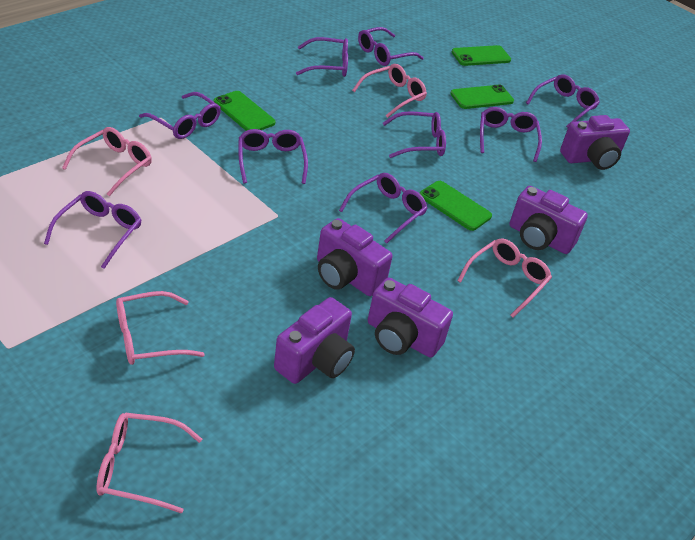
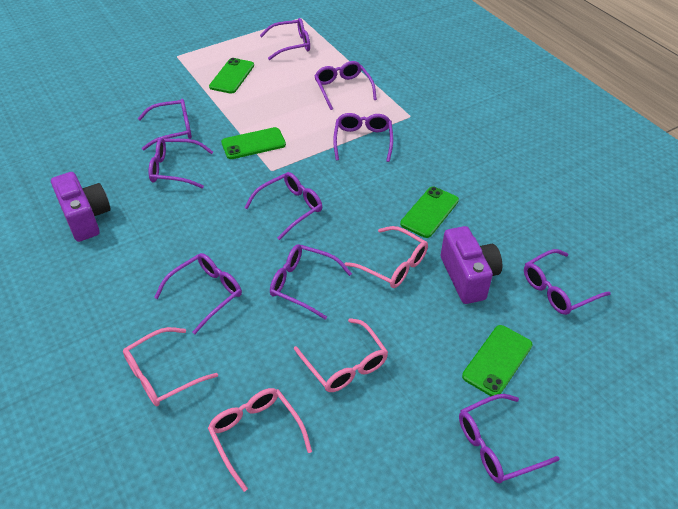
pink glasses: 5 -> 4
purple camera: 5 -> 2
purple glasses: 9 -> 10

